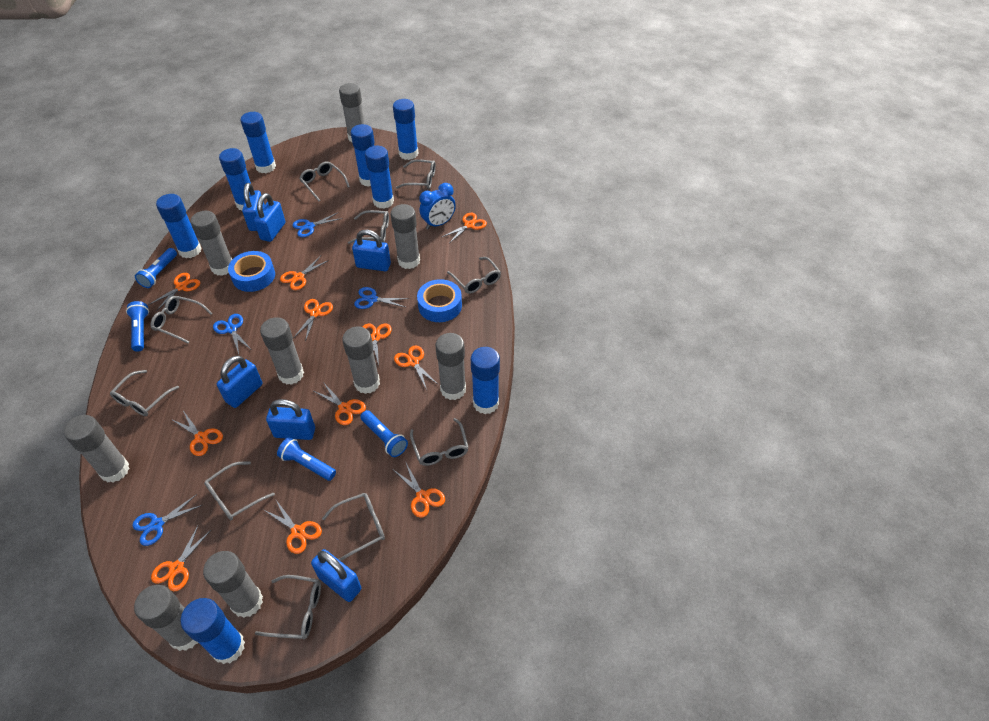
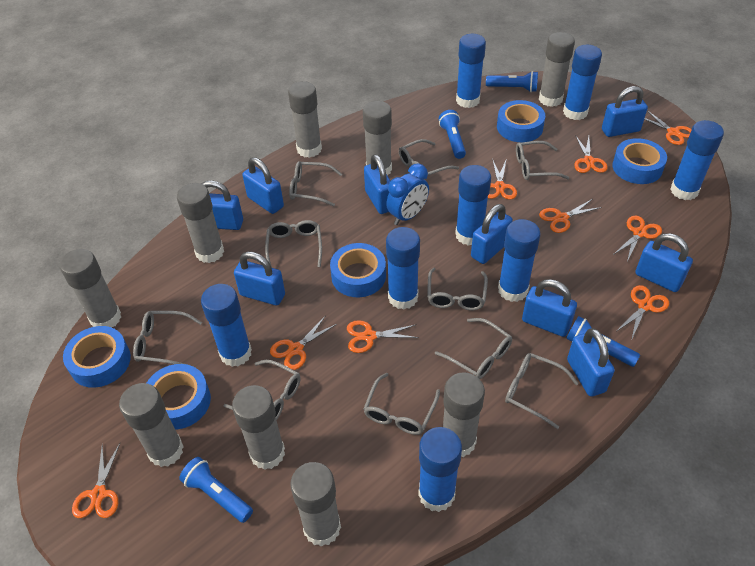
blue padlock: 6 -> 9
blue scissors: 4 -> 0
blue tape: 2 -> 5
orange scissors: 11 -> 9

